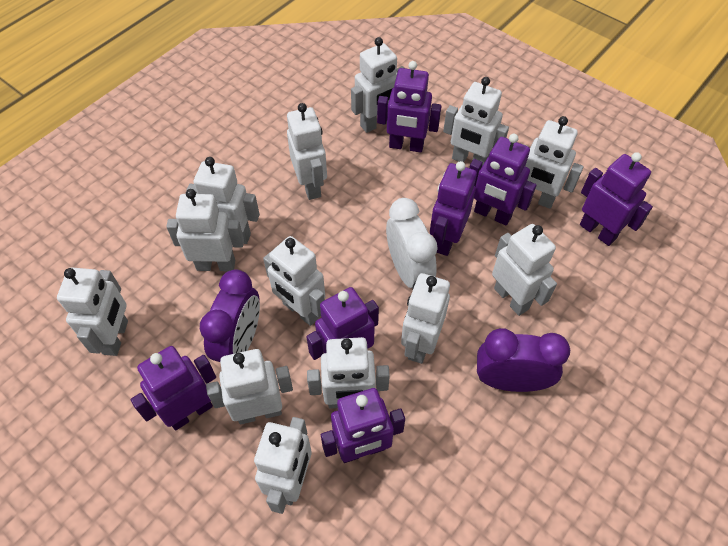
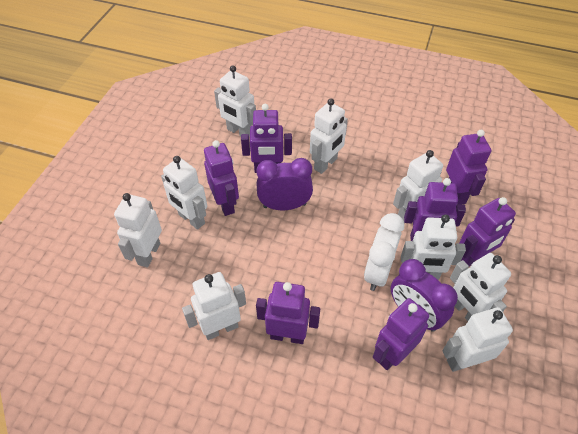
white robot: 13 -> 9

